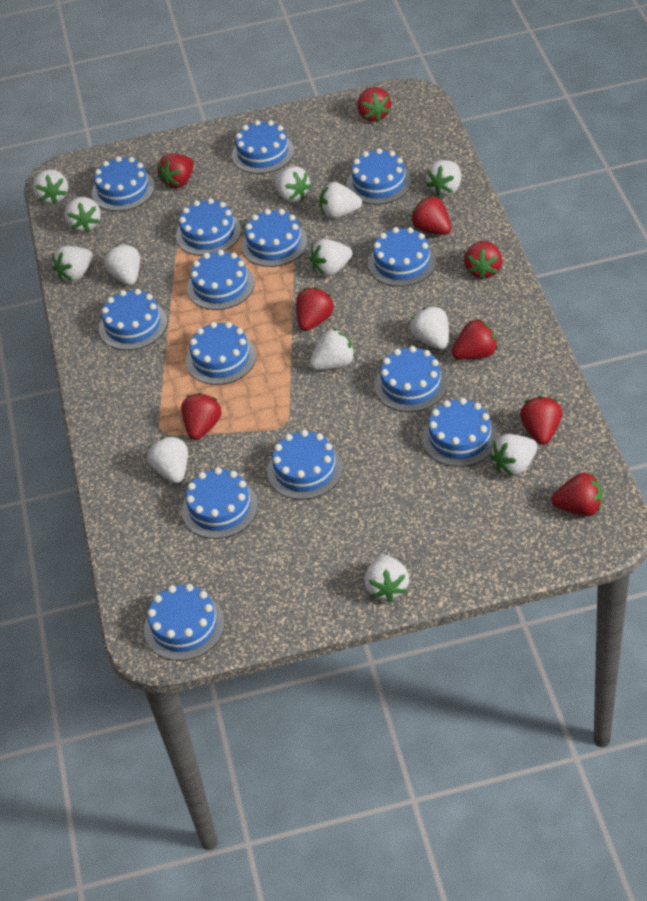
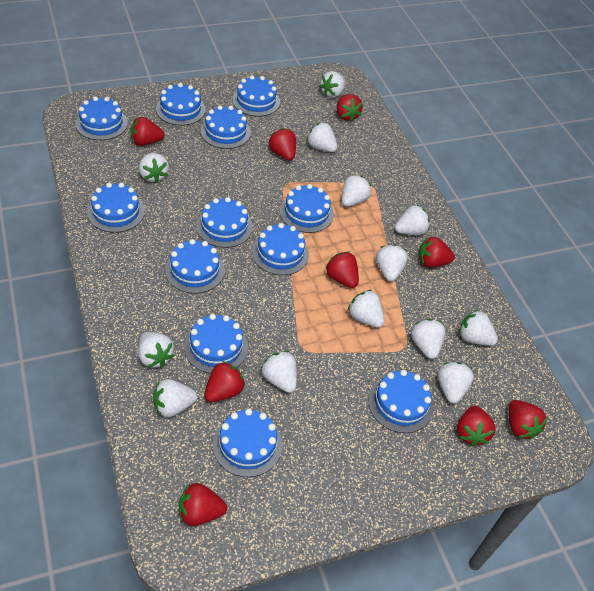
blue cake: 14 -> 12

